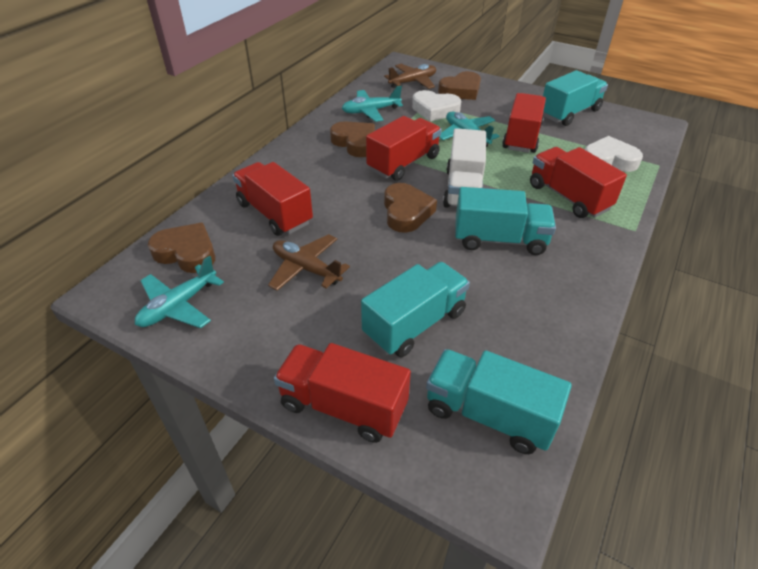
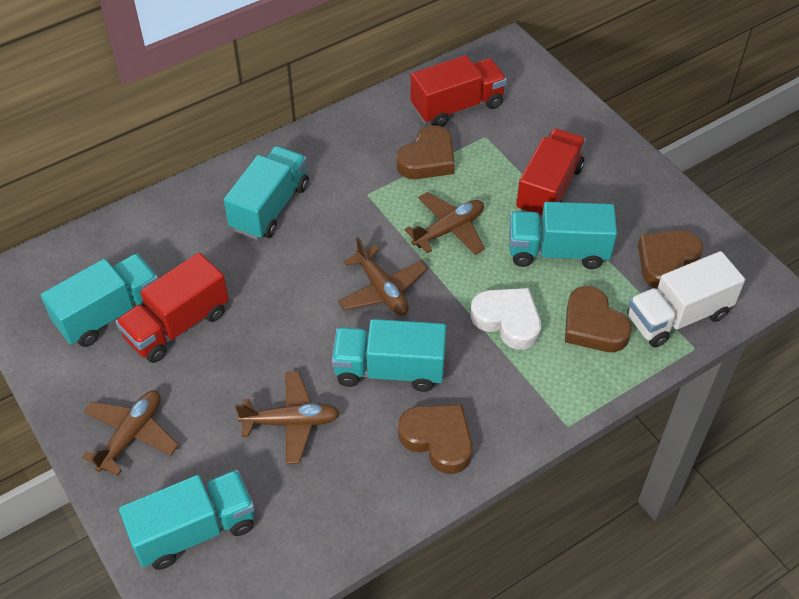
brown plane: 2 -> 4
red truck: 5 -> 3
turquoise plane: 3 -> 0
turquoise truck: 4 -> 5
white heart: 2 -> 1

